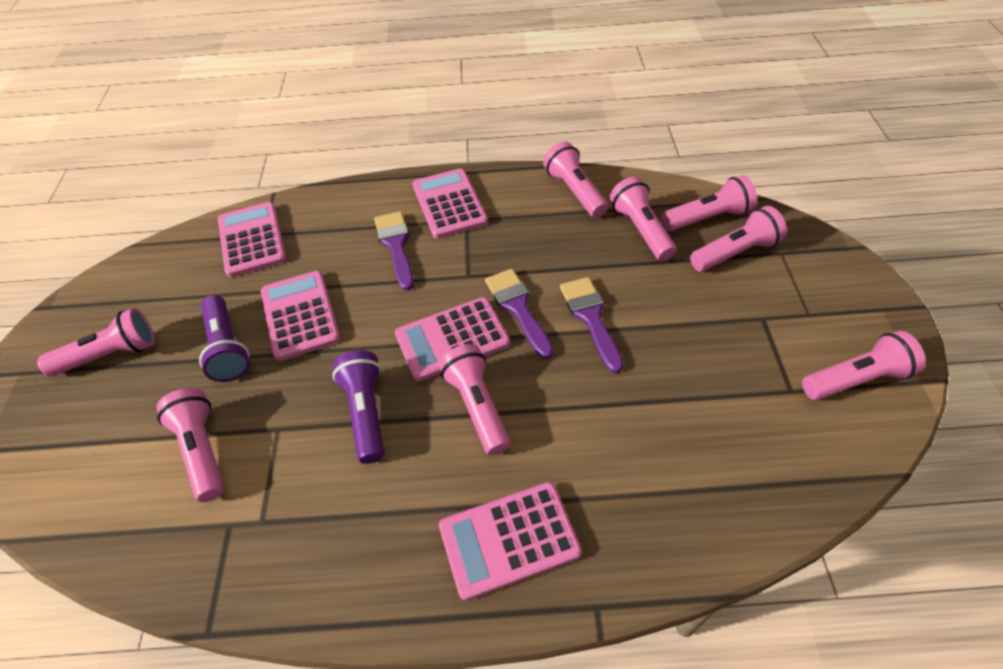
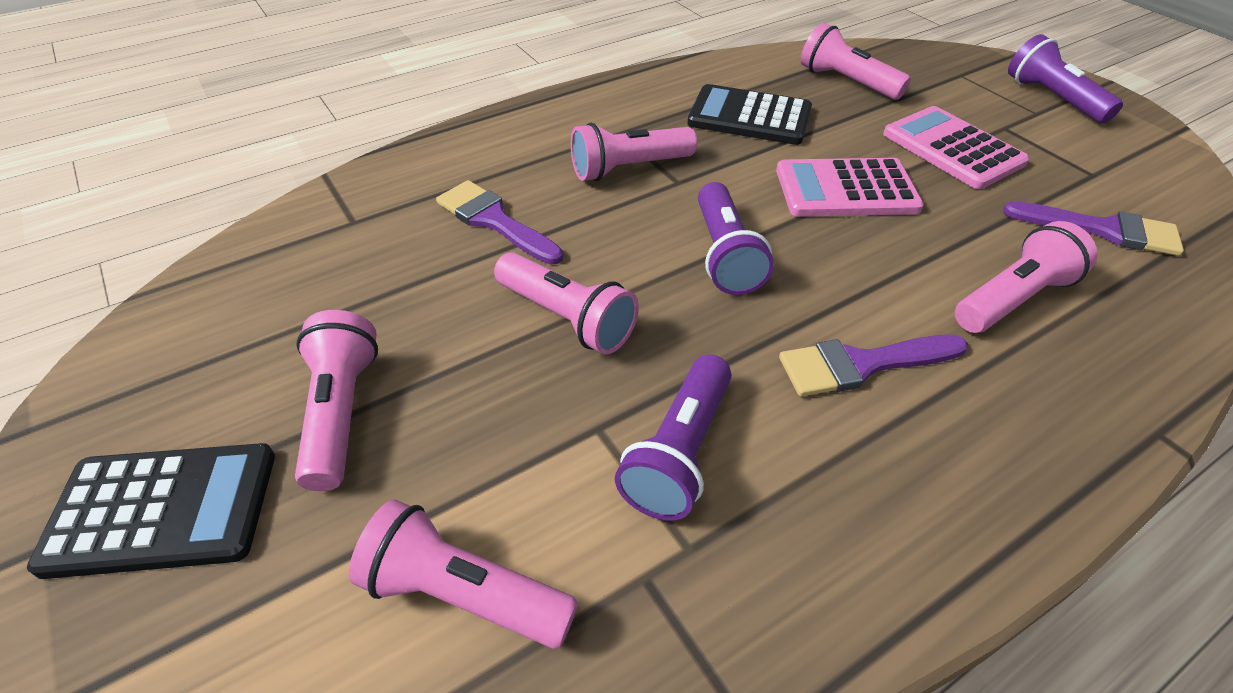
black calculator: 0 -> 2
pink calculator: 5 -> 2
pink flashlight: 8 -> 6
purple flashlight: 2 -> 3

